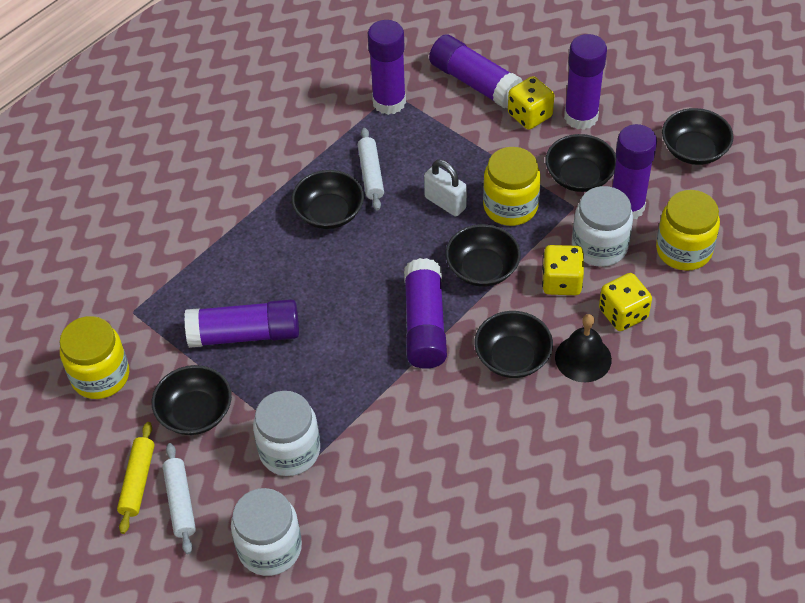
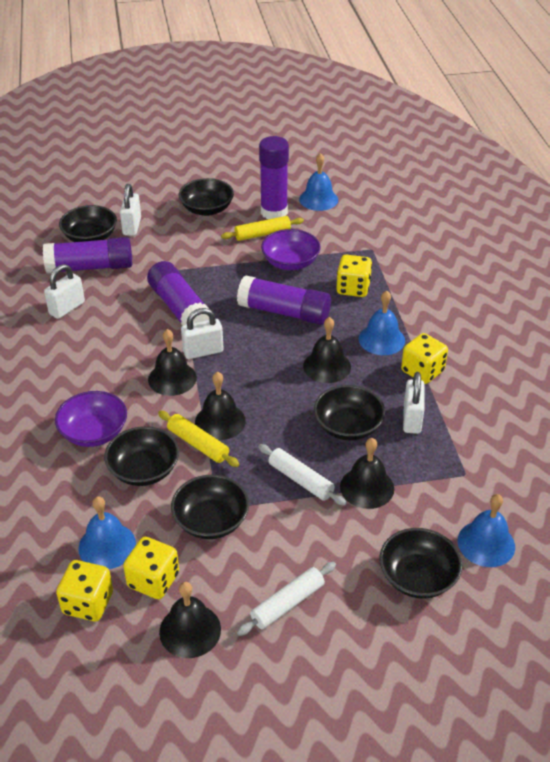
black bell: 1 -> 5
blue bell: 0 -> 4
purple bowl: 0 -> 2
purple glue stick: 6 -> 4
white jar: 3 -> 0
white padlock: 1 -> 4
yellow dice: 3 -> 4
yellow jar: 3 -> 0
yellow rolling pin: 1 -> 2

